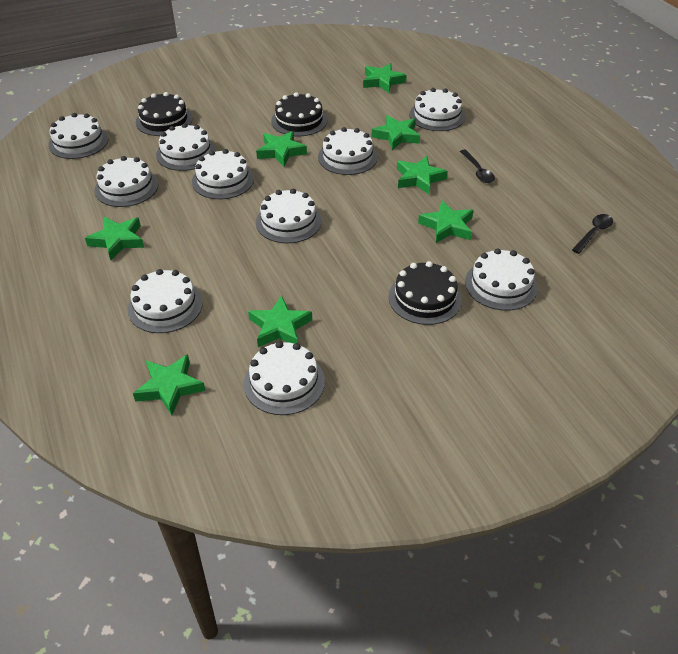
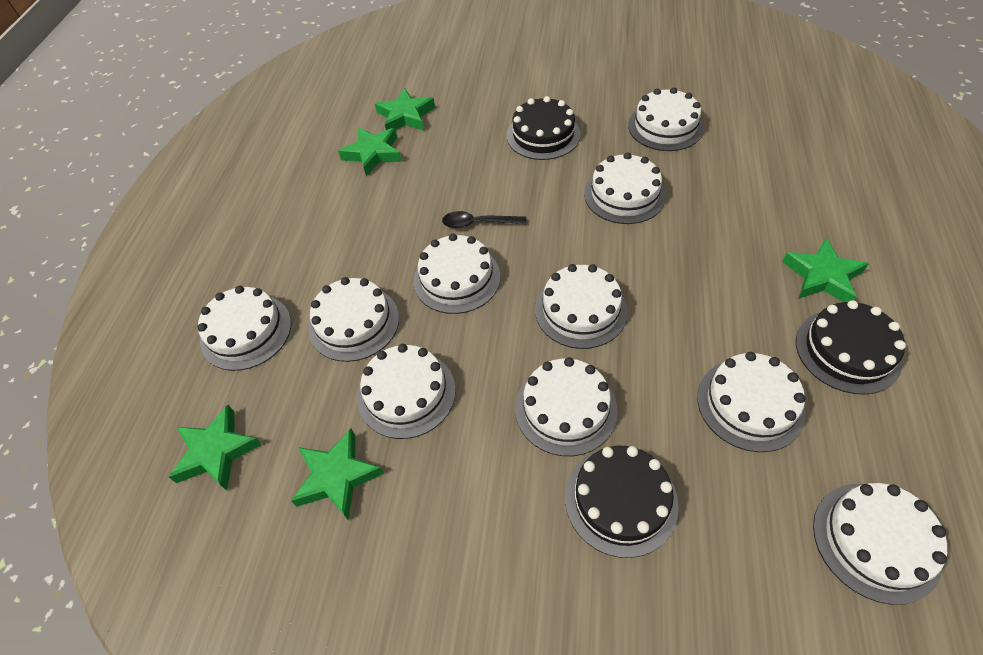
black spoon: 2 -> 1
green star: 8 -> 5

